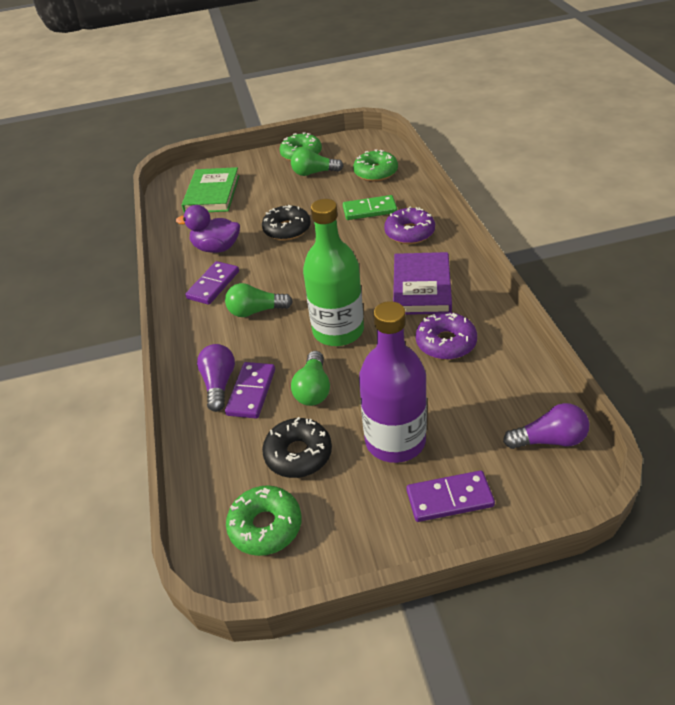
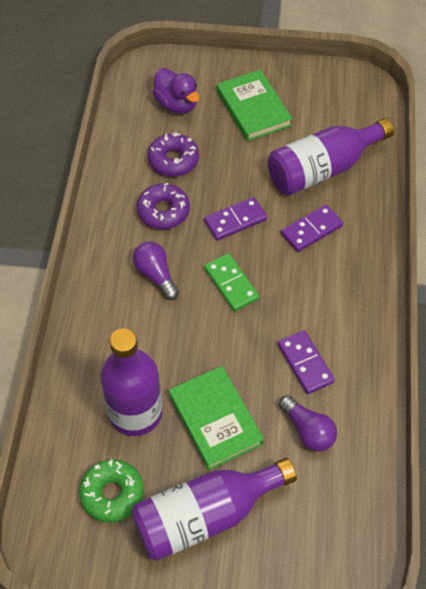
black donut: 2 -> 0
green book: 1 -> 2
green bottle: 1 -> 0
green donut: 3 -> 1
green light bulb: 3 -> 0
purple book: 1 -> 0
purple bottle: 1 -> 3

